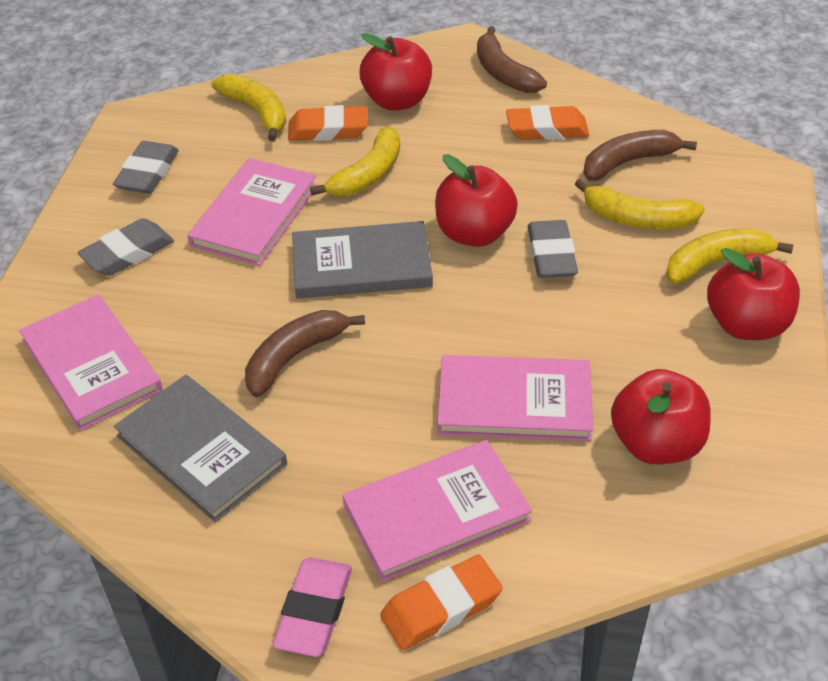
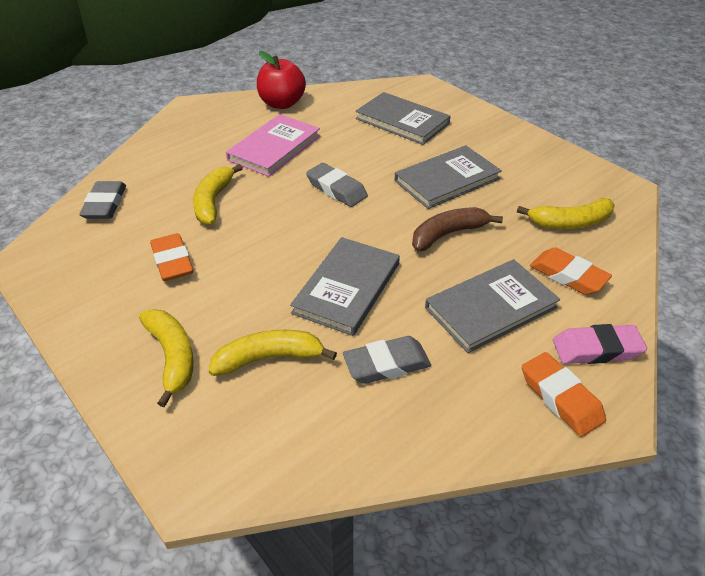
brown banana: 3 -> 1
grey book: 2 -> 4
pink book: 4 -> 1
red apple: 4 -> 1

